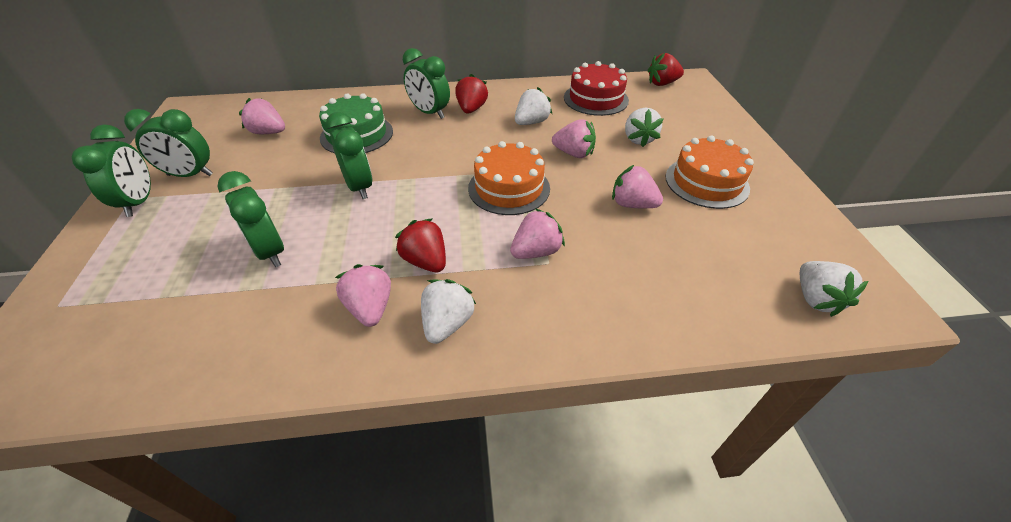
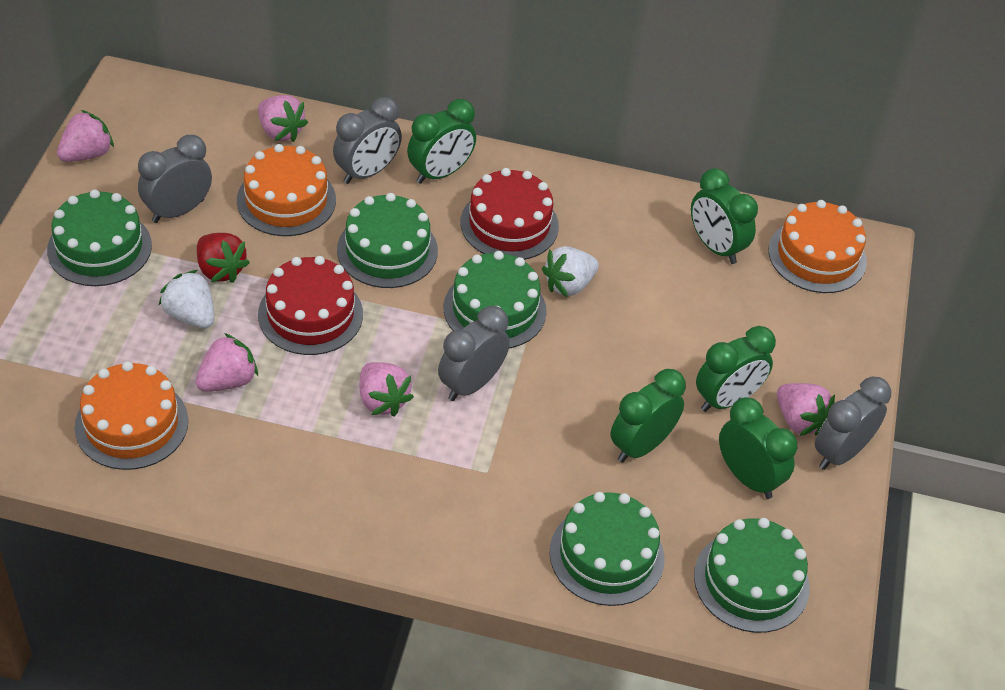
green cake: 1 -> 5
grey clock: 0 -> 4
orange cake: 2 -> 3
red cake: 1 -> 2
red strawberry: 3 -> 1
white strawberry: 4 -> 2

